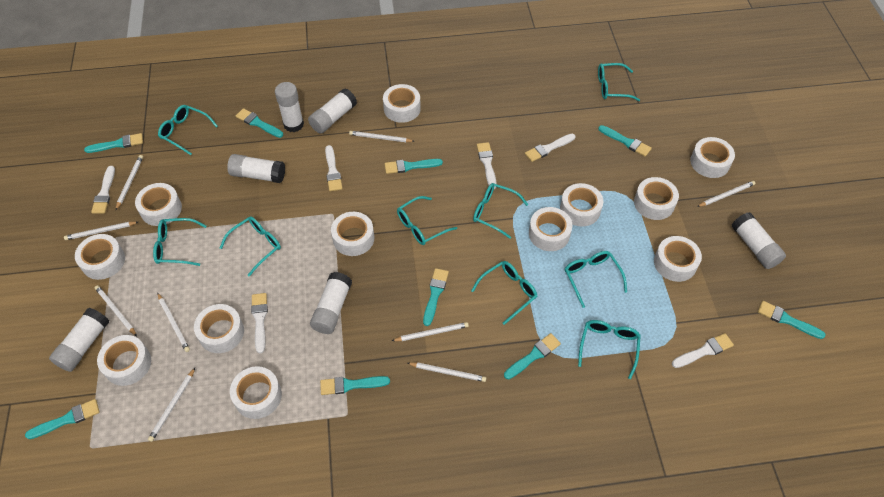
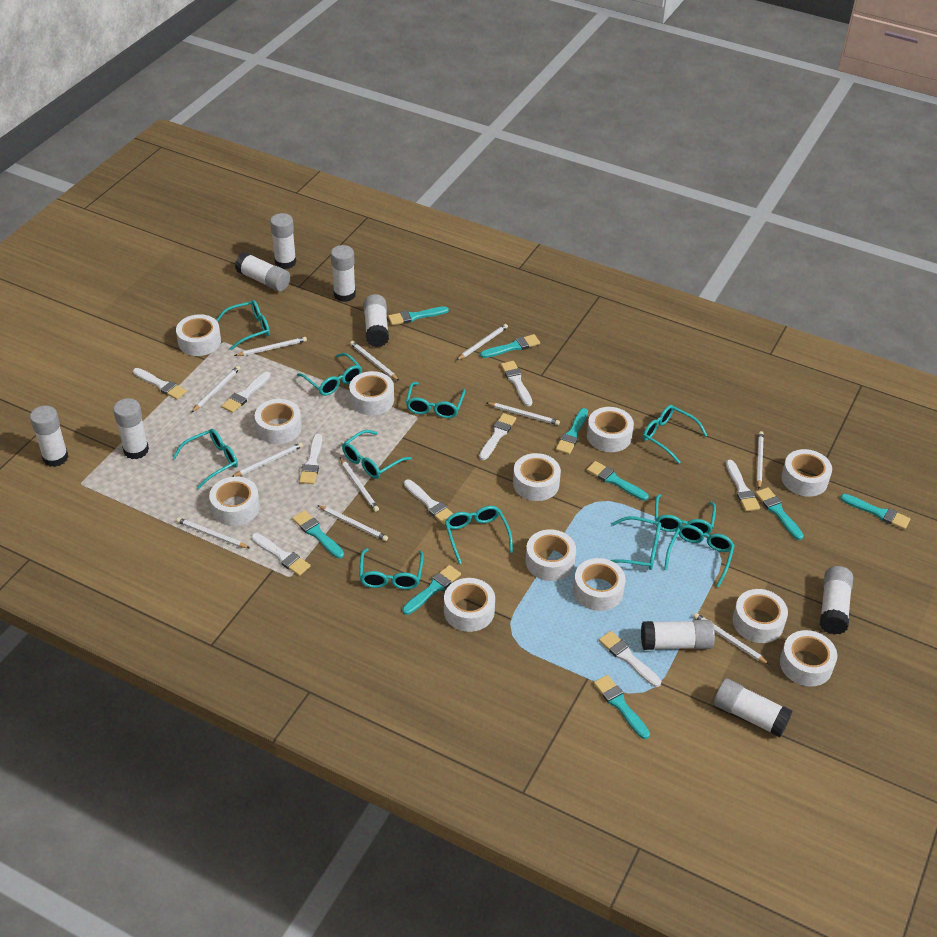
turquoise glasses: 9 -> 11
white brush: 6 -> 9
white glue stick: 6 -> 9
white pencil: 9 -> 11

